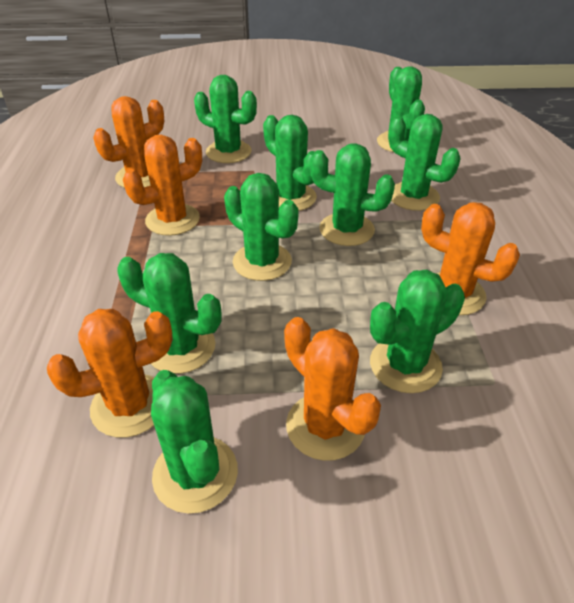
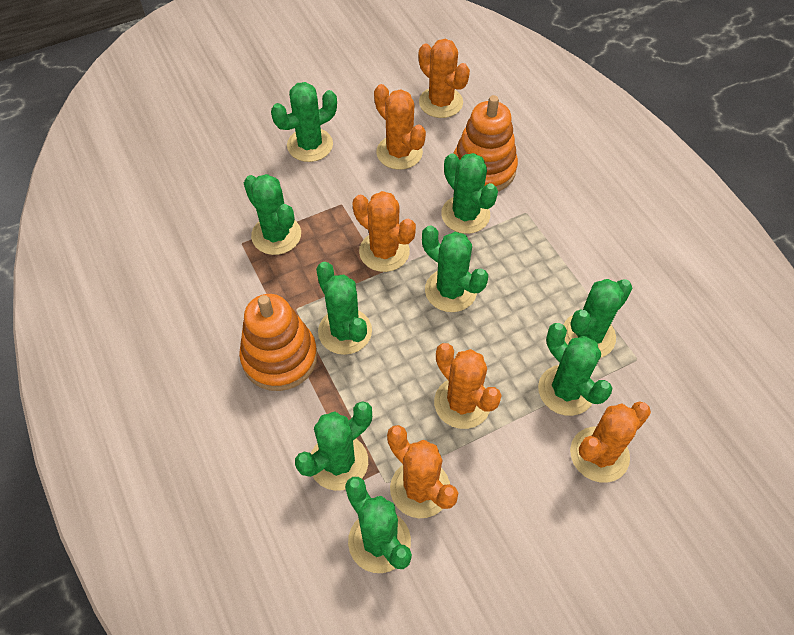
orange cactus: 5 -> 6
orange stacking toy: 0 -> 2

